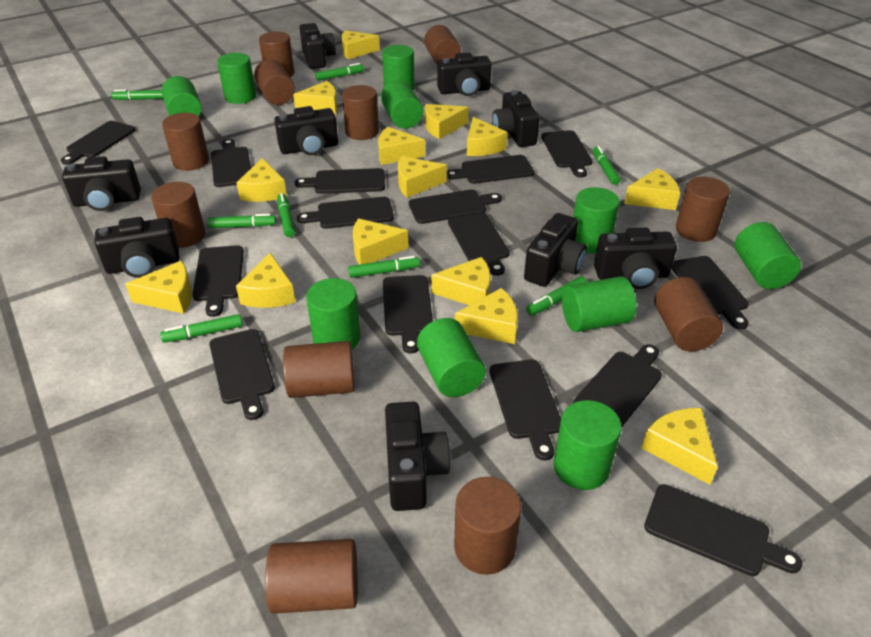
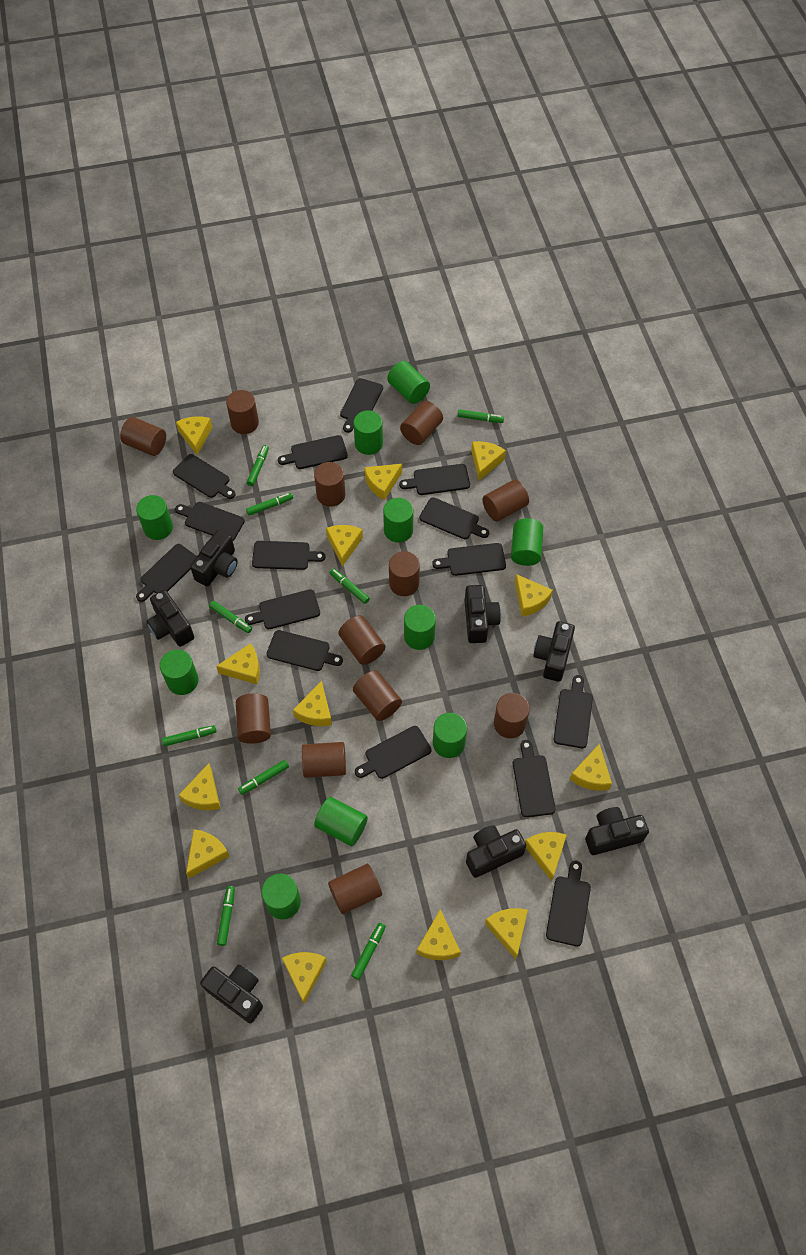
black camera: 9 -> 7
brown cylinder: 11 -> 12
green marker: 8 -> 9

